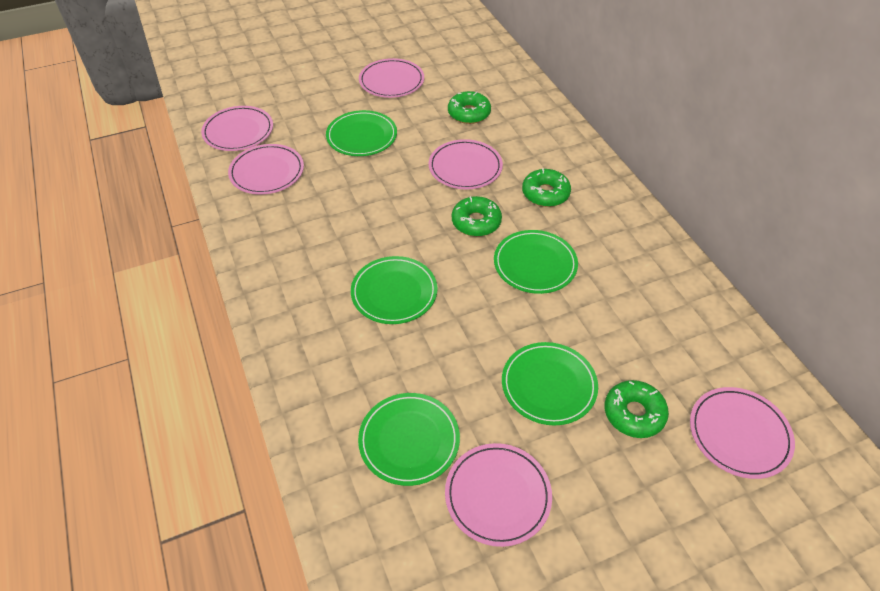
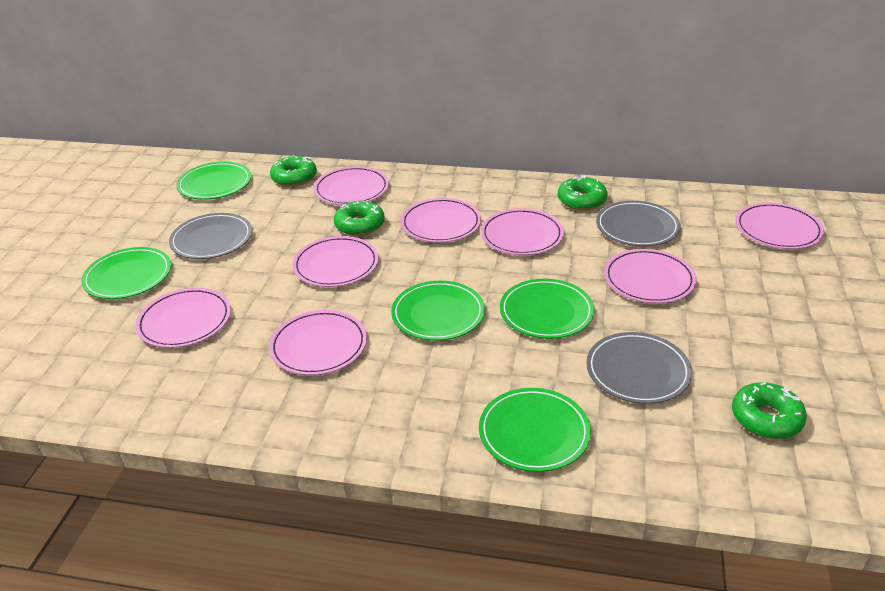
grey plate: 0 -> 3
pink plate: 6 -> 8

